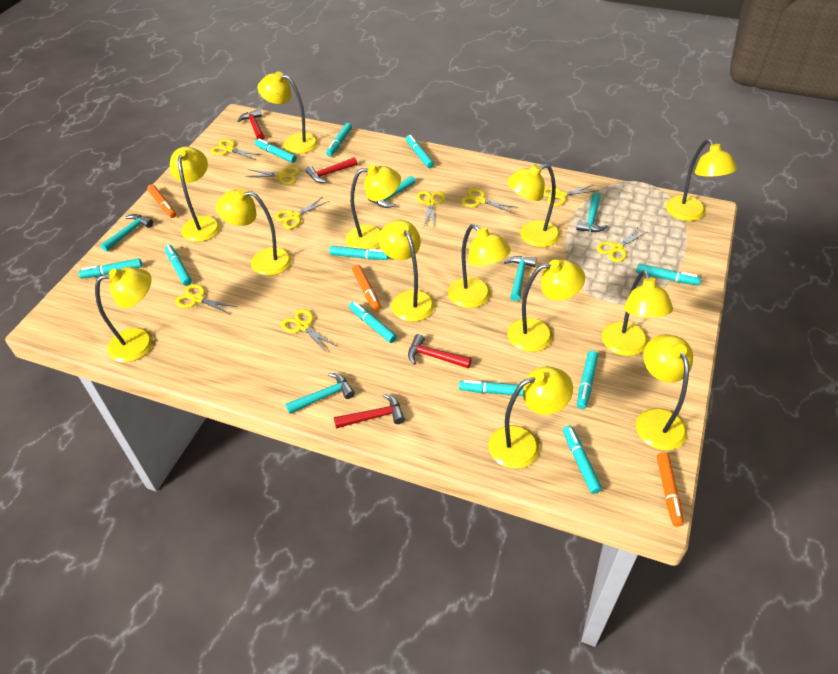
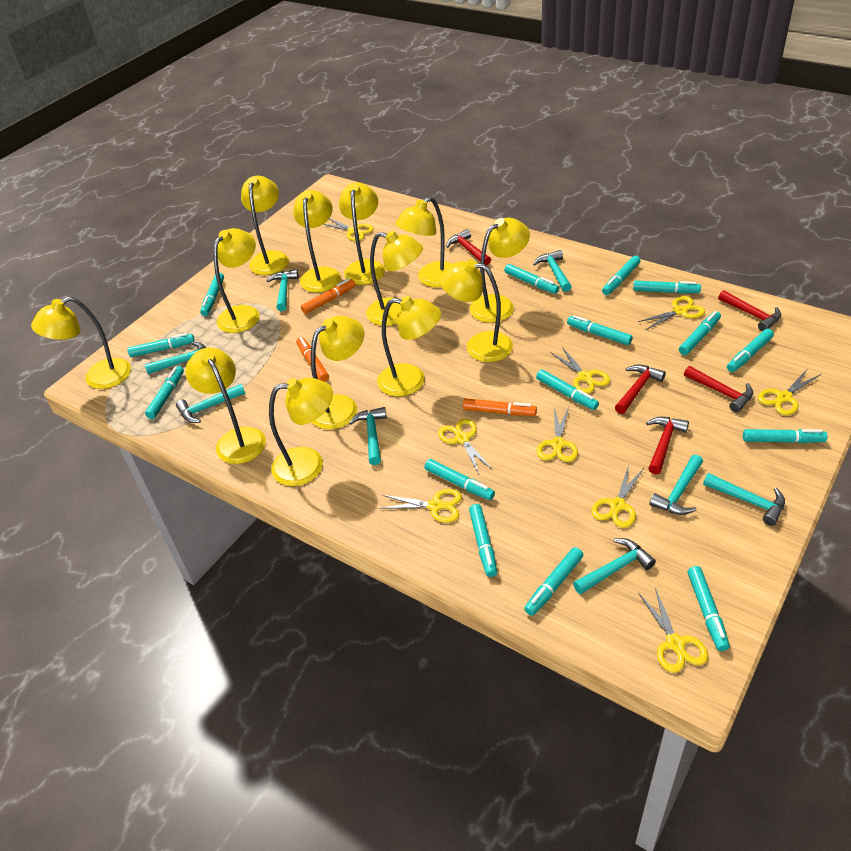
red hammer: 4 -> 5
turquoise hammer: 5 -> 8
turquoise marker: 11 -> 15

